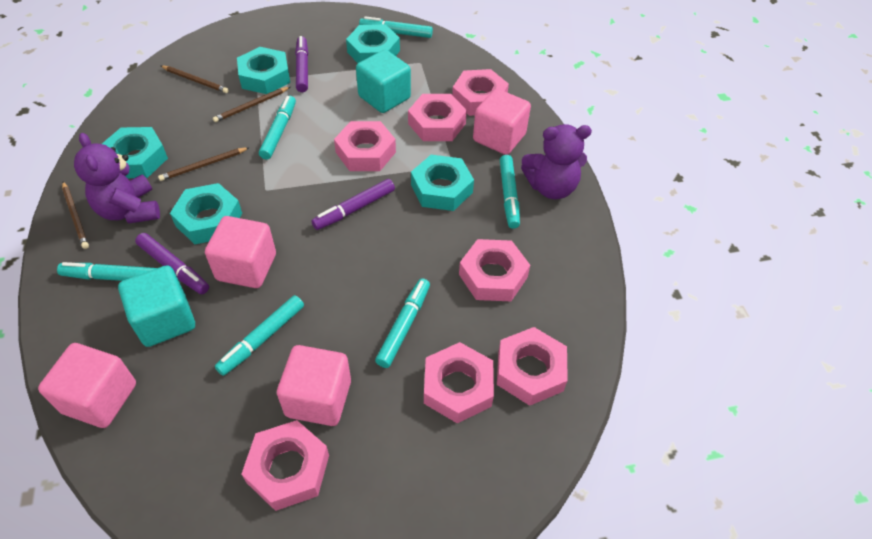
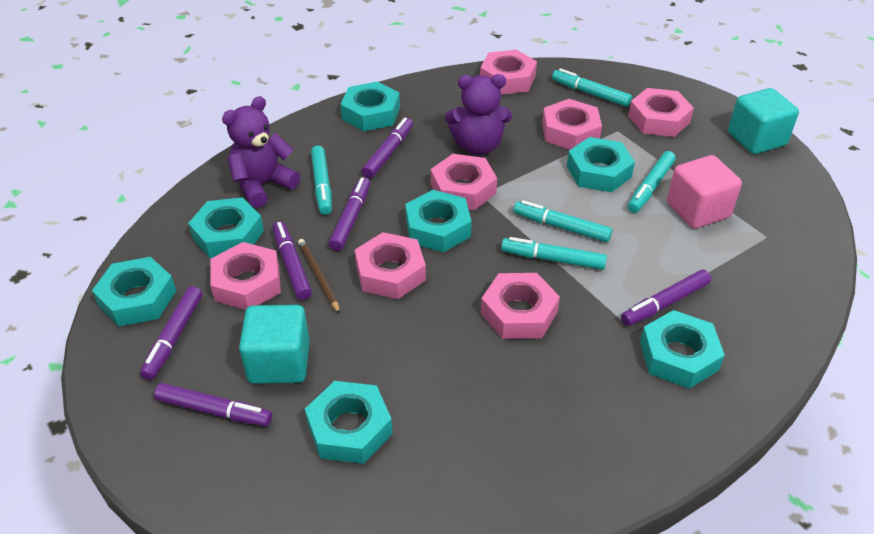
brown pencil: 4 -> 1
pink cube: 4 -> 1
purple marker: 3 -> 6
turquoise marker: 6 -> 5
turquoise nut: 5 -> 7

